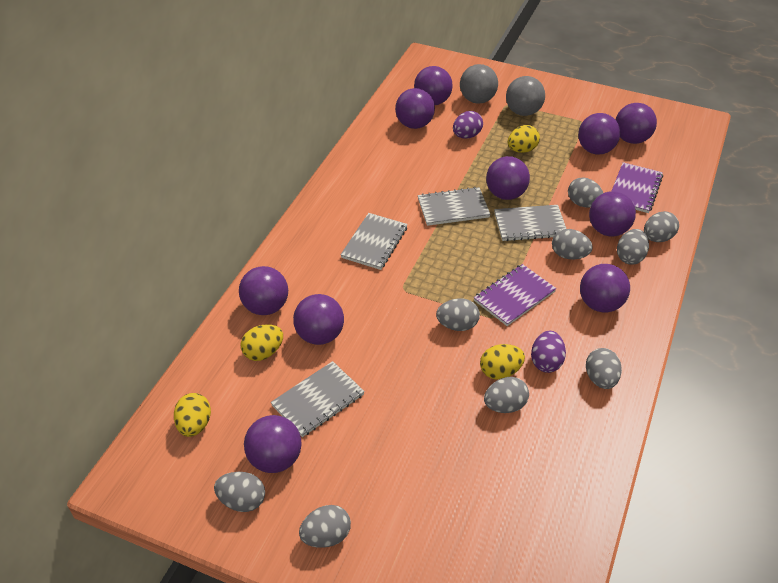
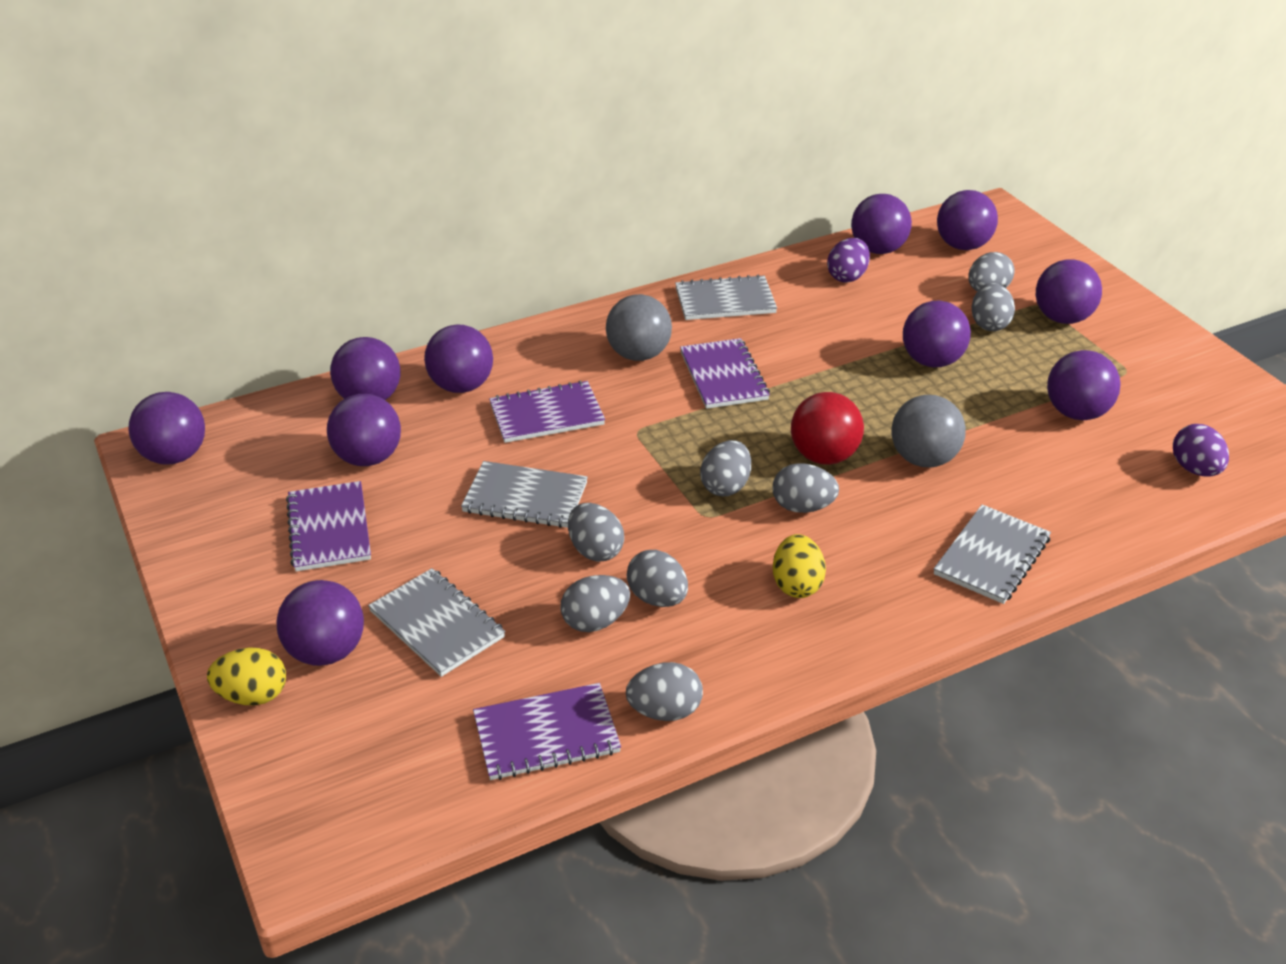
grey egg: 9 -> 8
purple notebook: 2 -> 4
red ball: 0 -> 1
yellow egg: 4 -> 2

